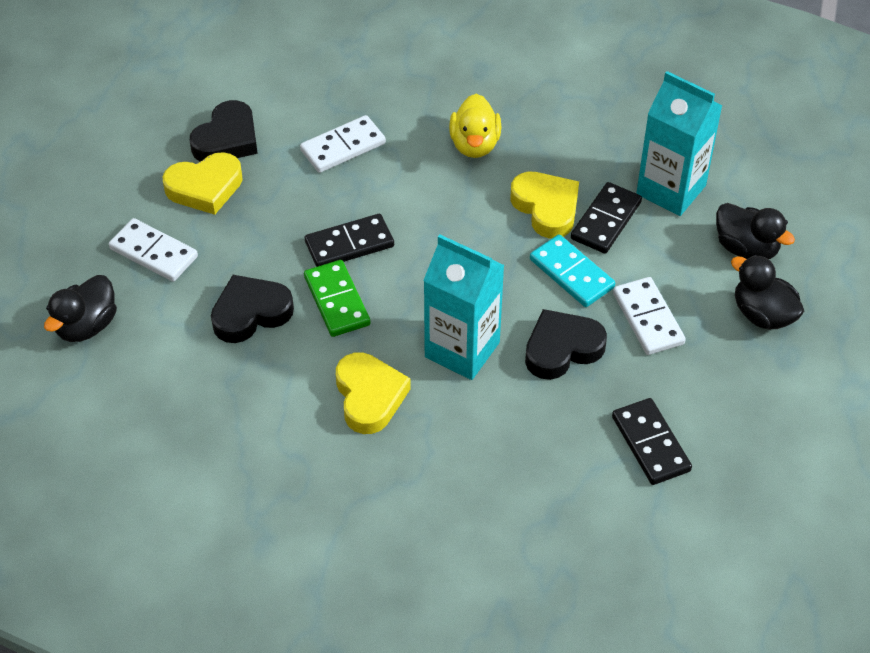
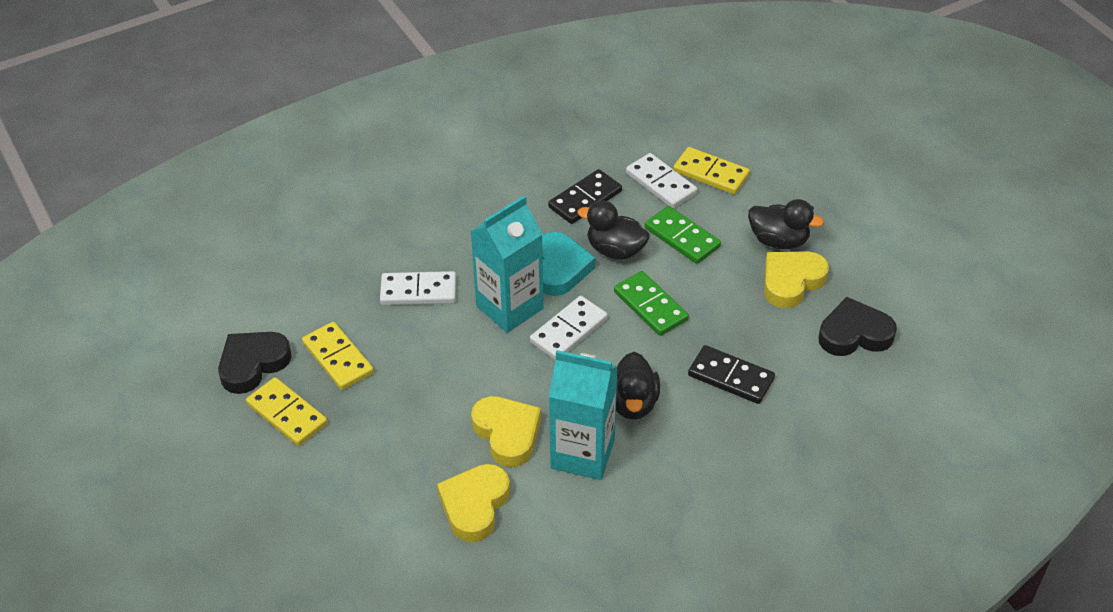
black domino: 3 -> 2
black heart: 3 -> 2
green domino: 1 -> 2
turquoise domino: 1 -> 0
turquoise heart: 0 -> 1
yellow domino: 0 -> 3
yellow duck: 1 -> 0

